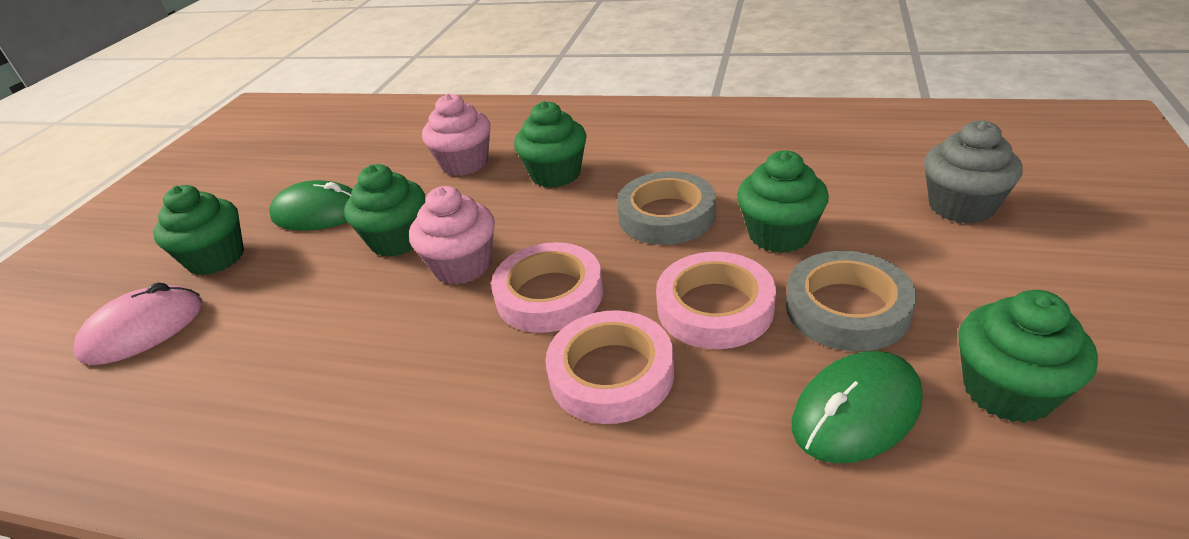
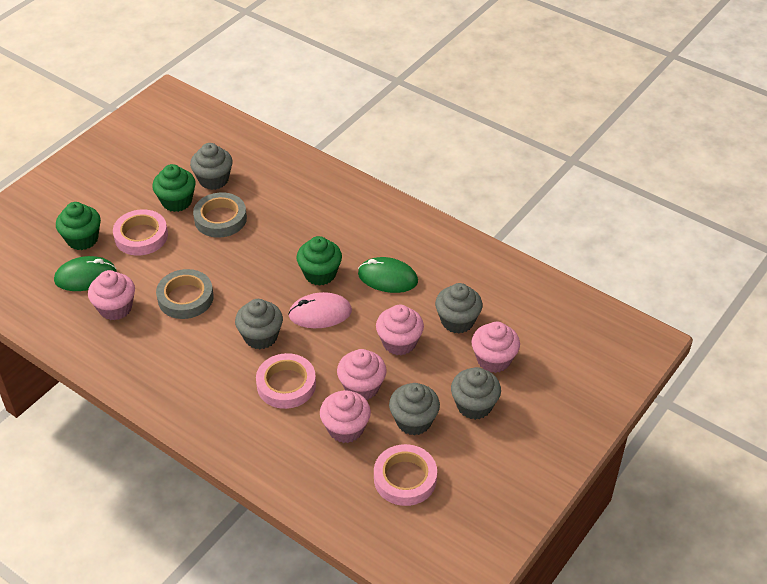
green cupcake: 5 -> 3
grey cupcake: 1 -> 5
pink cupcake: 2 -> 5

